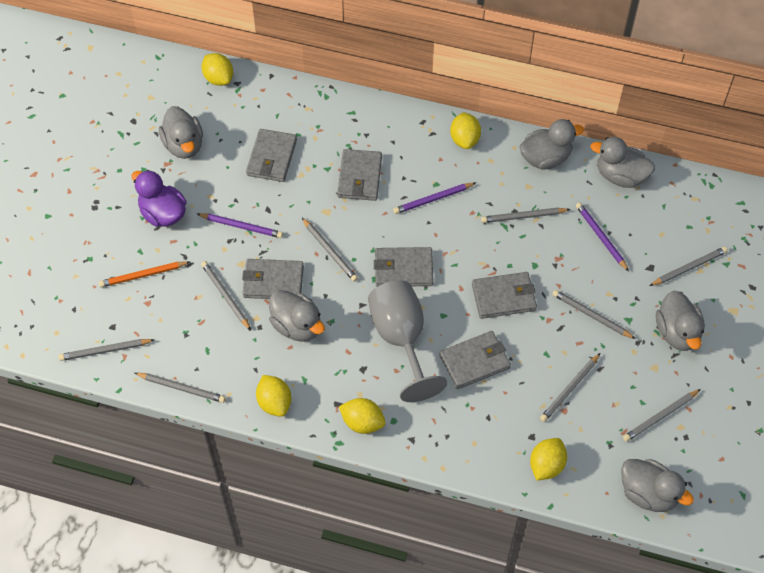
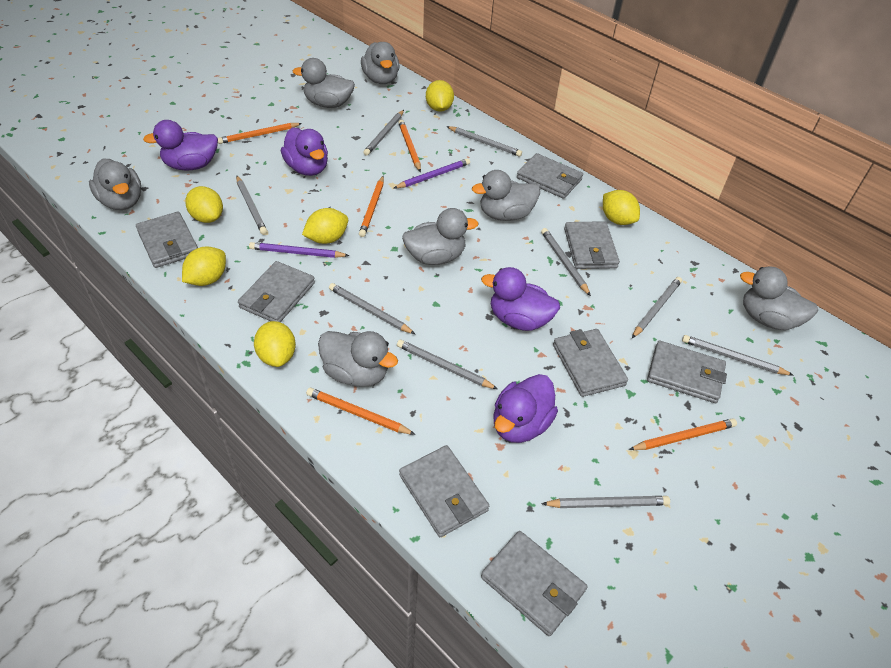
grey duck: 6 -> 7
grey goblet: 1 -> 0
grey wallet: 6 -> 8
orange pencil: 1 -> 5
purple duck: 1 -> 4
purple pencil: 3 -> 2
yellow lemon: 5 -> 6

